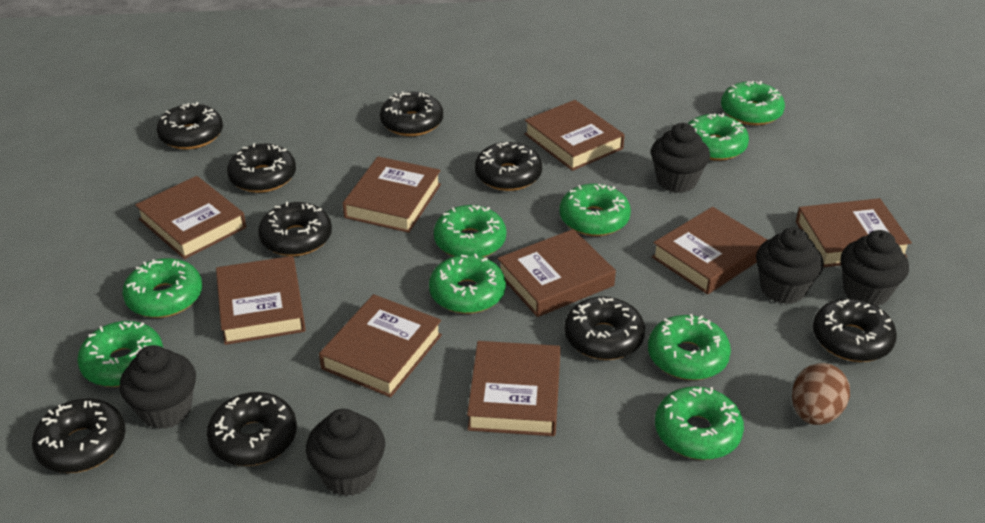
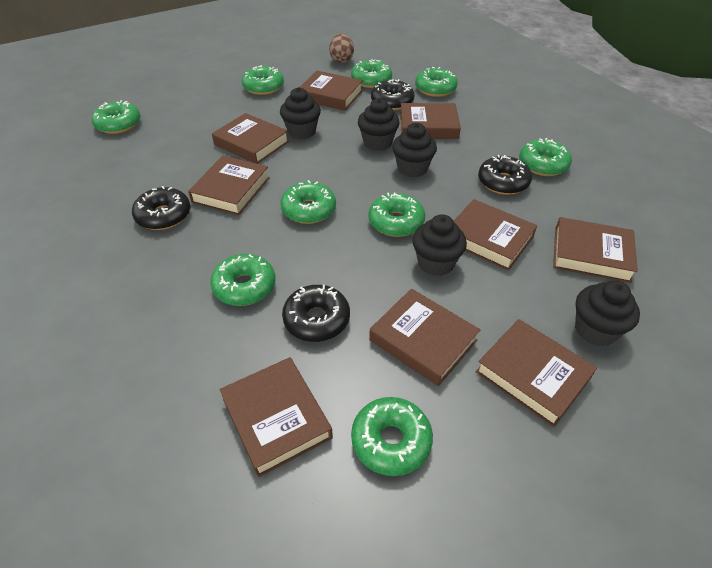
black donut: 9 -> 4

